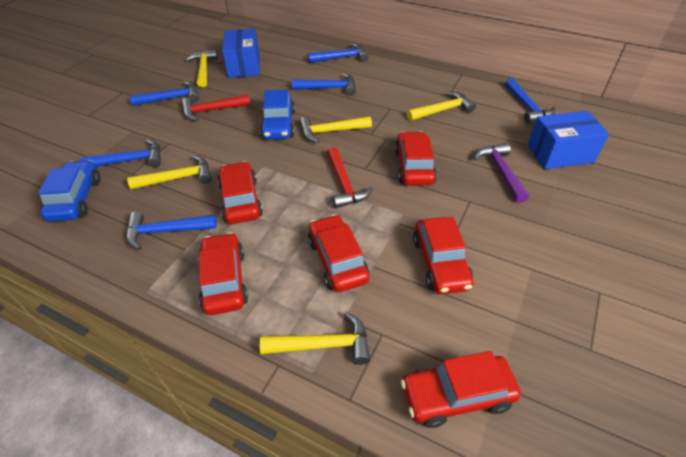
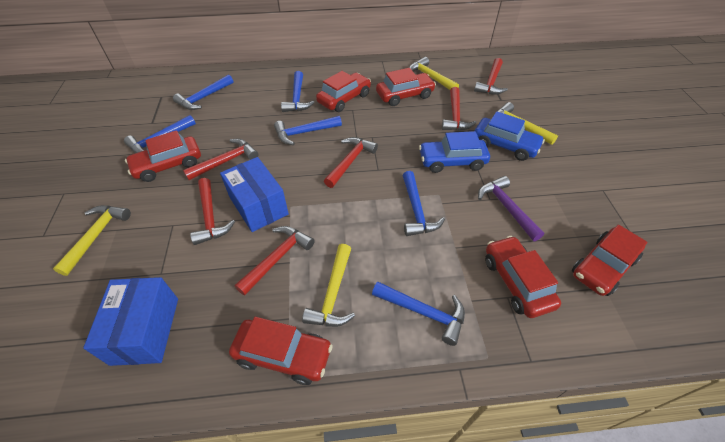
red hammer: 2 -> 6
yellow hammer: 5 -> 4

